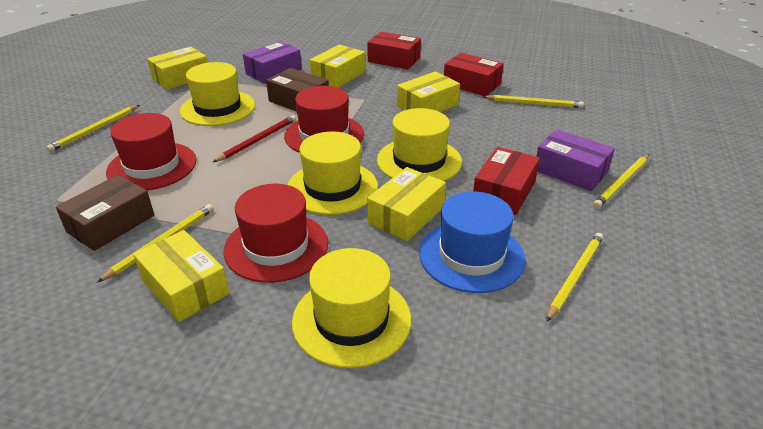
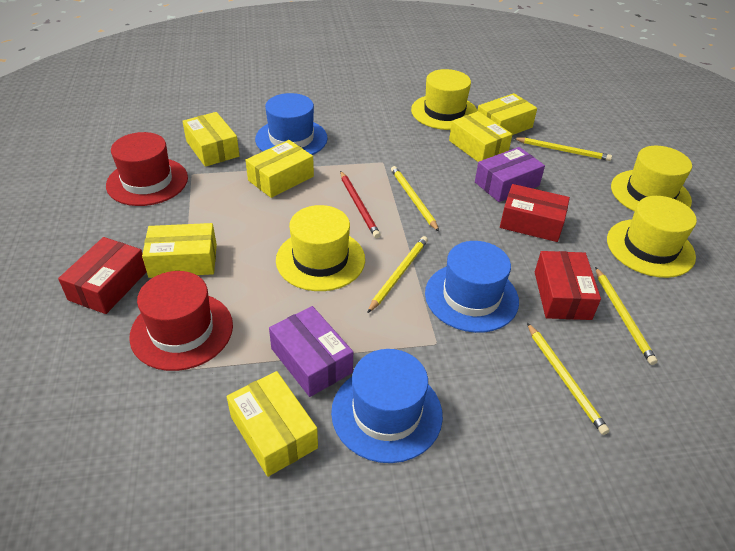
blue hat: 1 -> 3
brown box: 2 -> 0
red hat: 3 -> 2
yellow box: 5 -> 6

